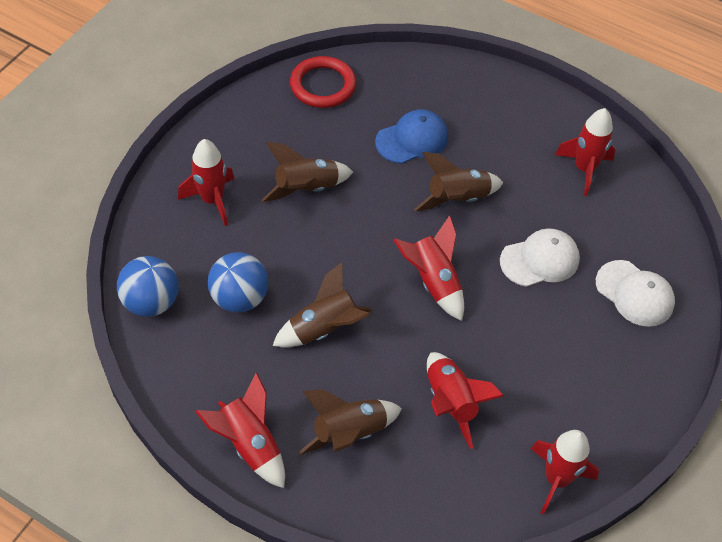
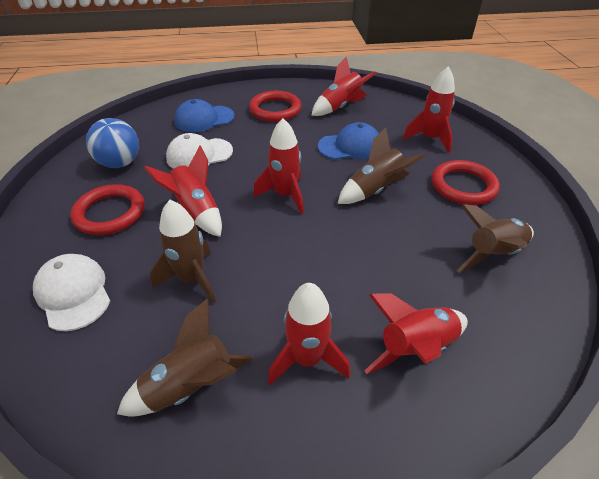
blue ball: 2 -> 1
blue cap: 1 -> 2
red ring: 1 -> 3

